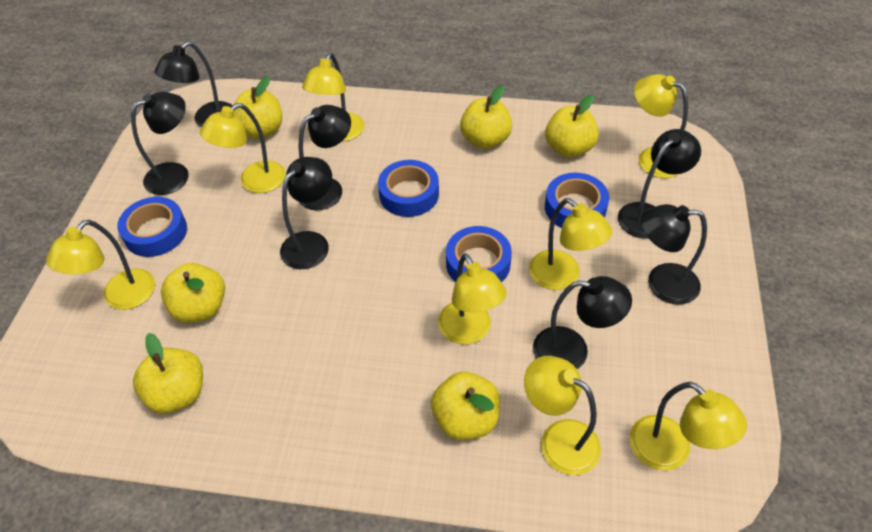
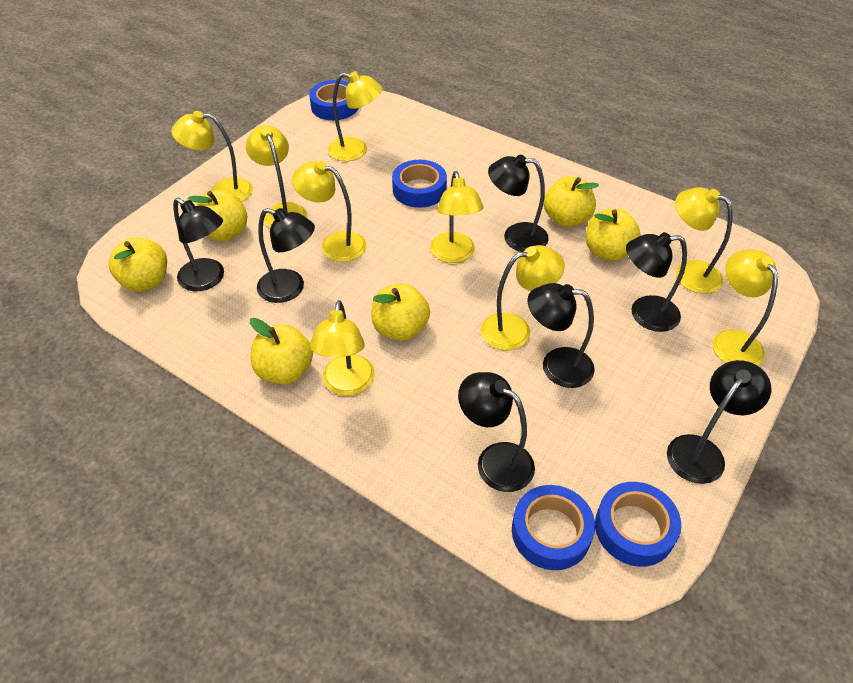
yellow lamp: 8 -> 9

